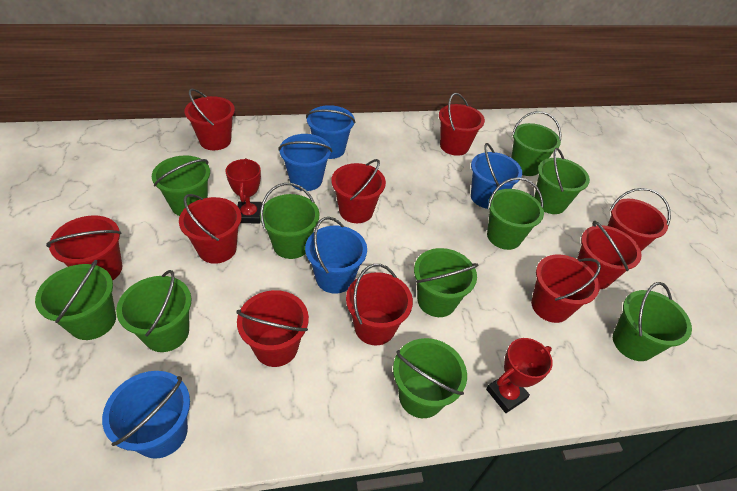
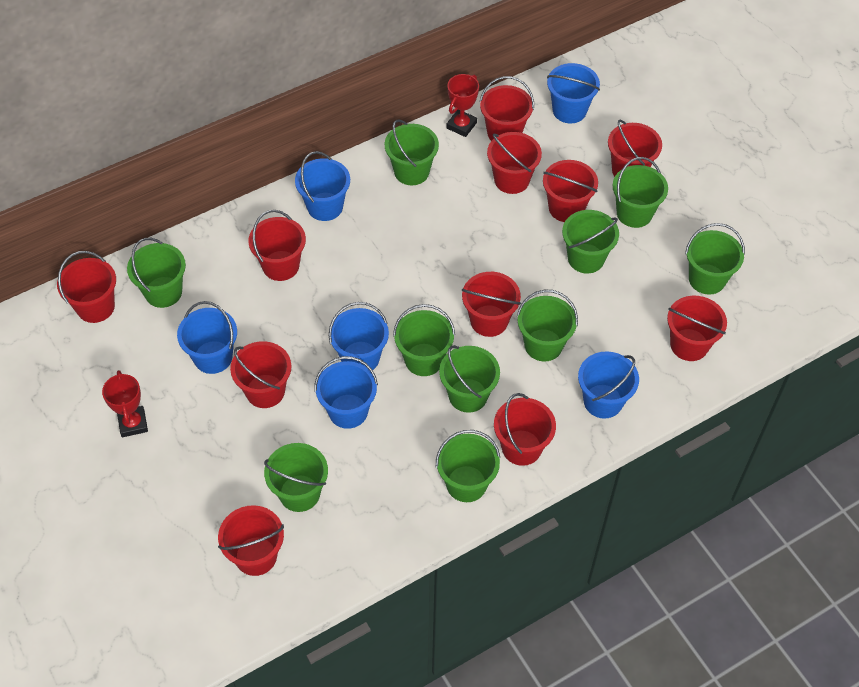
blue bucket: 5 -> 6
red bucket: 10 -> 11

